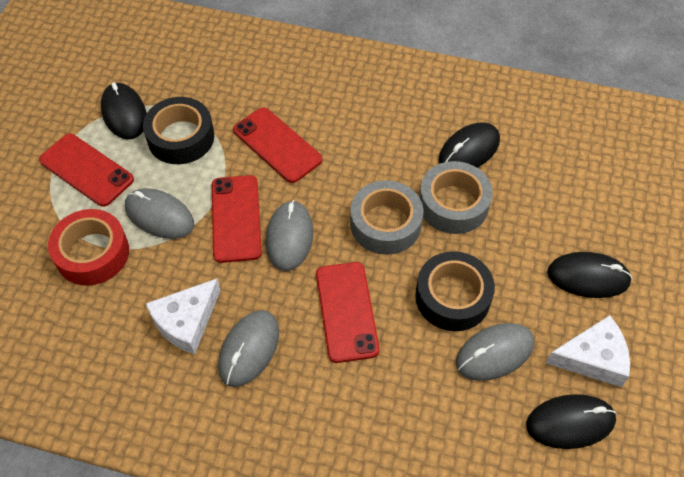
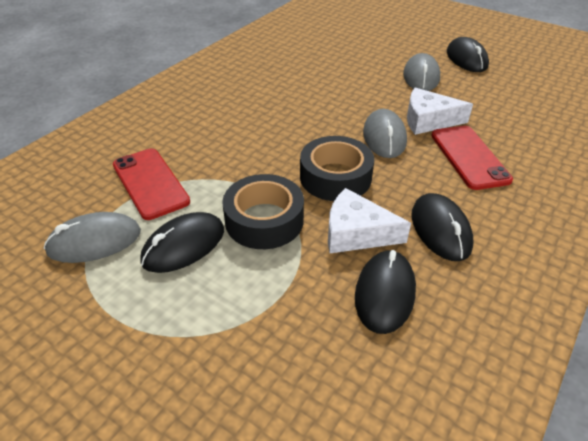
grey mouse: 4 -> 3
grey tape: 2 -> 0
red phone: 4 -> 2
red tape: 1 -> 0

